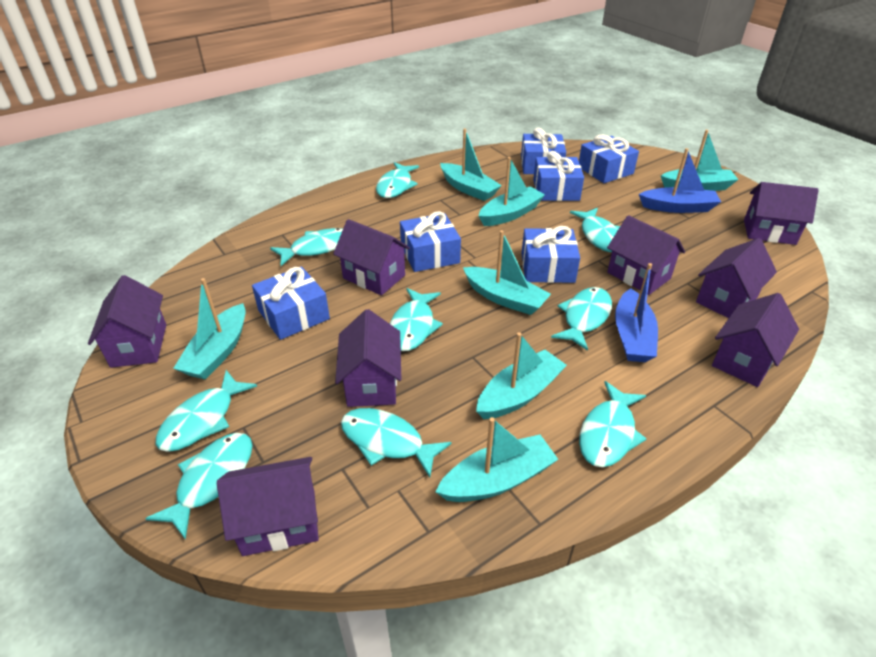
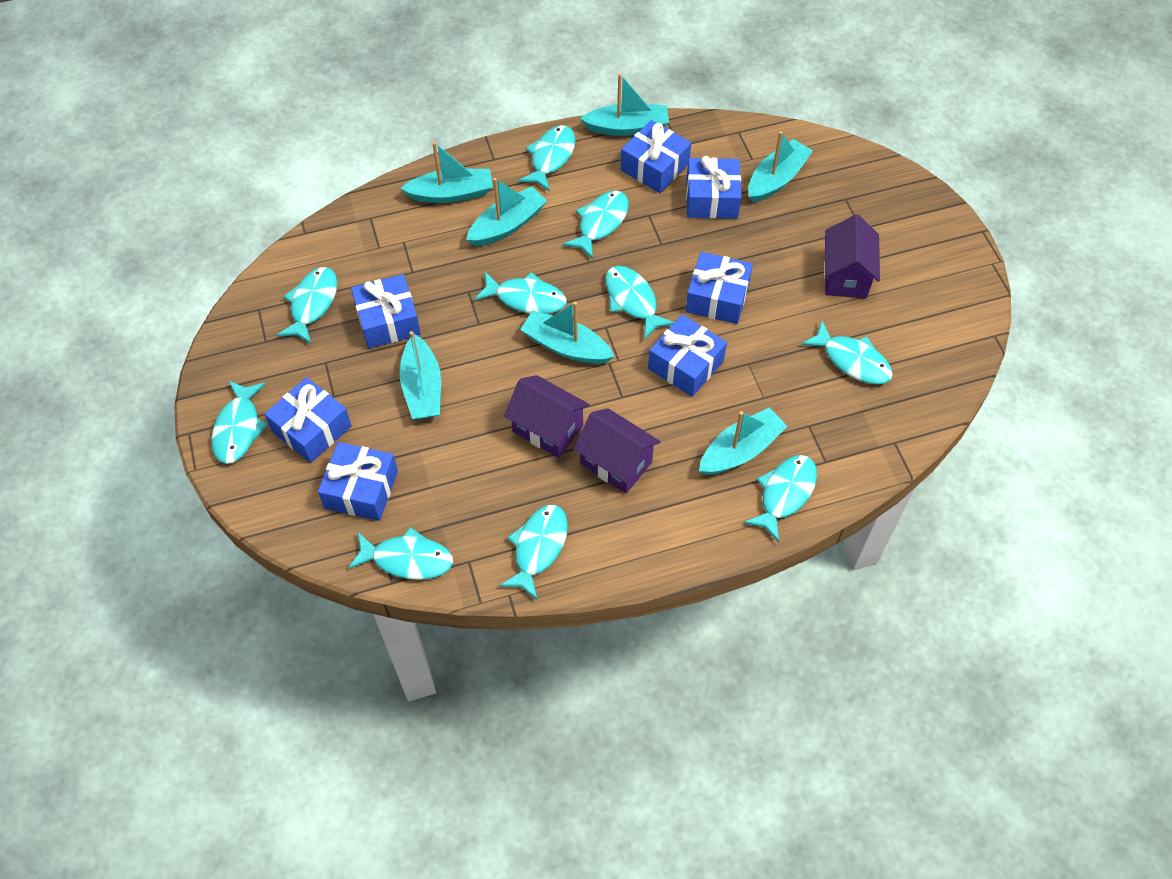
blue boat: 2 -> 0
blue gift: 6 -> 7
purple house: 8 -> 3
turquoise fish: 9 -> 10

